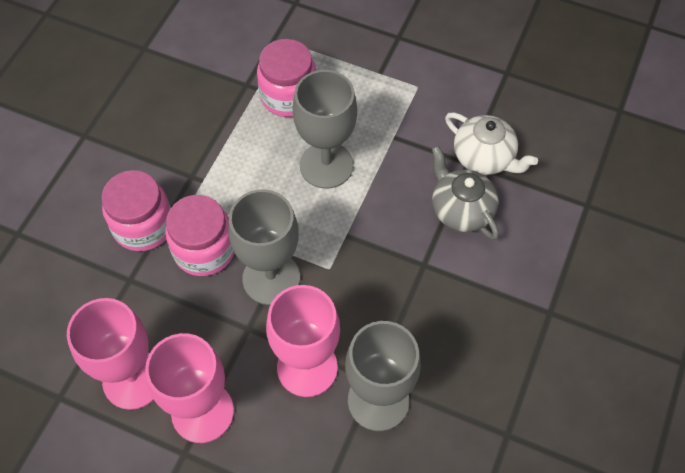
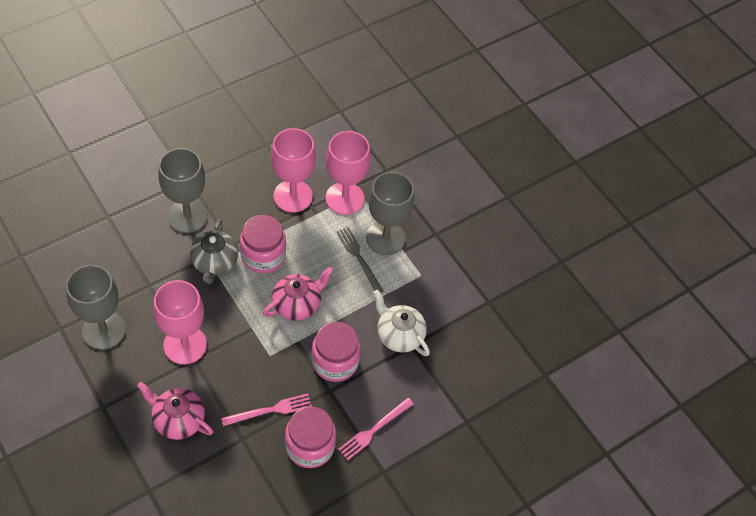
grey fork: 0 -> 1
pink fork: 0 -> 2
pink teapot: 0 -> 2

